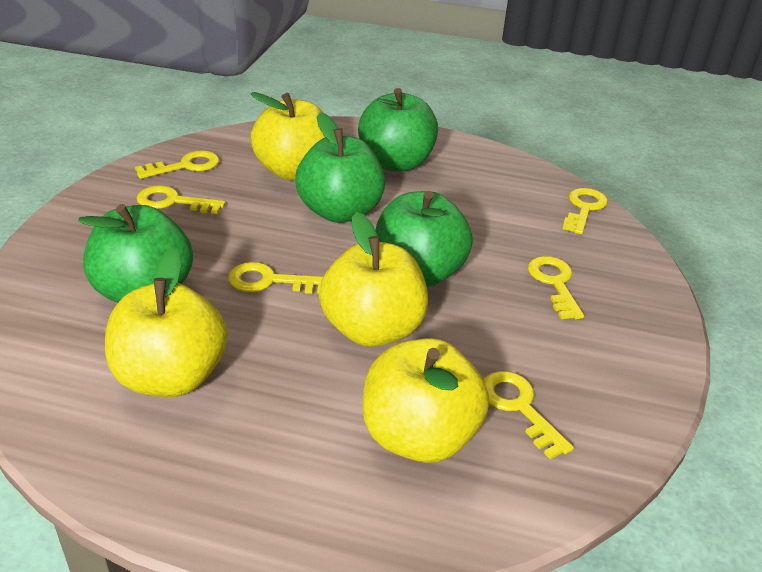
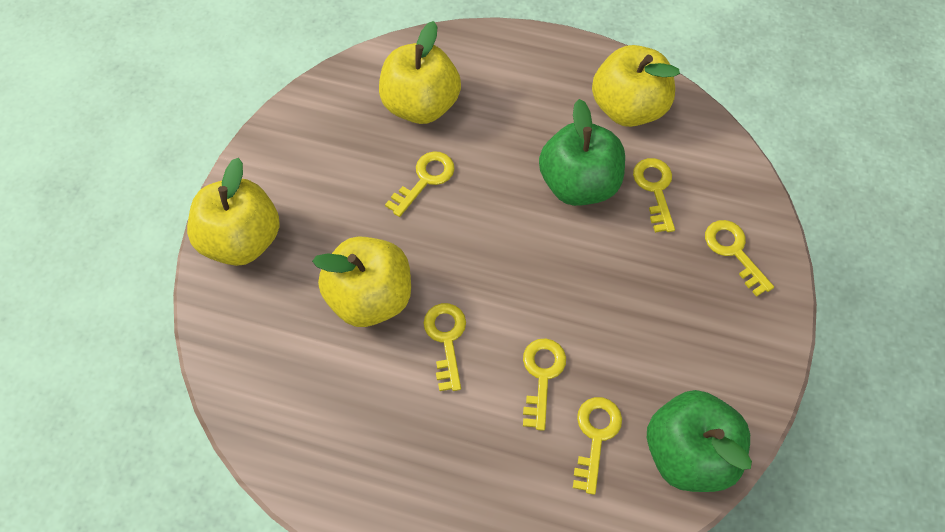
green apple: 4 -> 2

